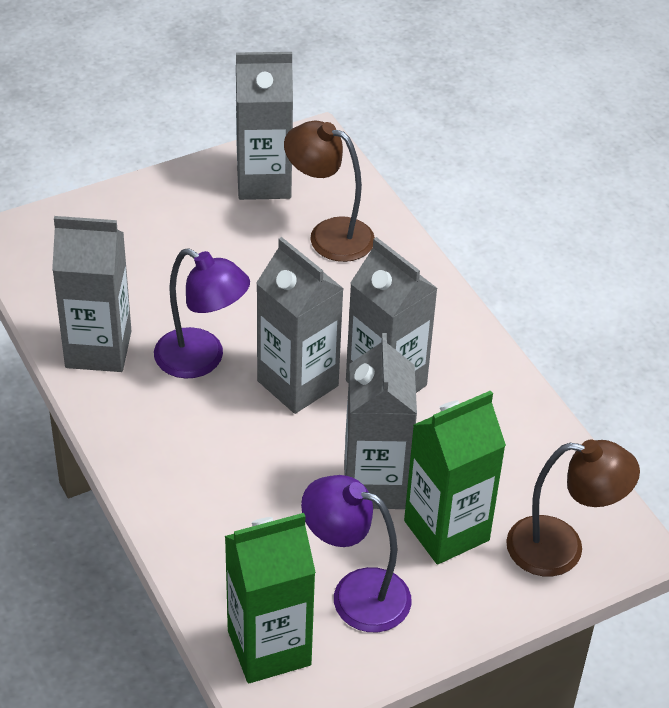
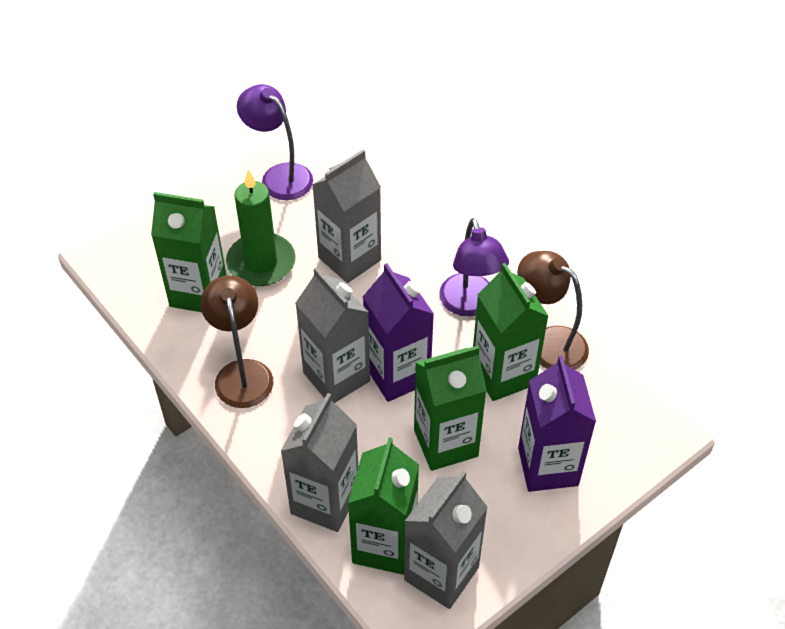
green candle: 0 -> 1
green carton: 2 -> 4
grey carton: 5 -> 4
purple carton: 0 -> 2

